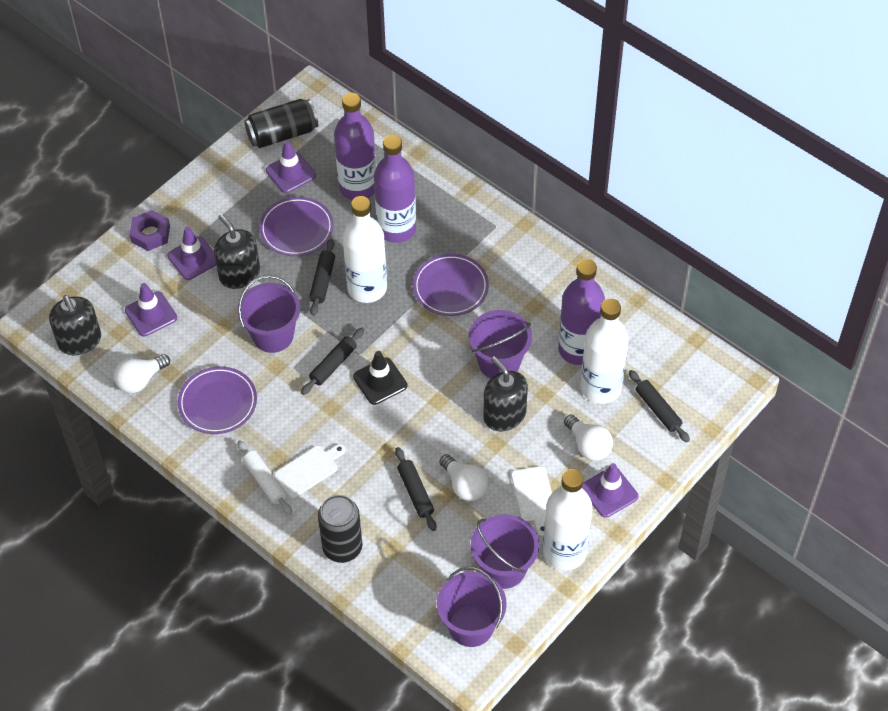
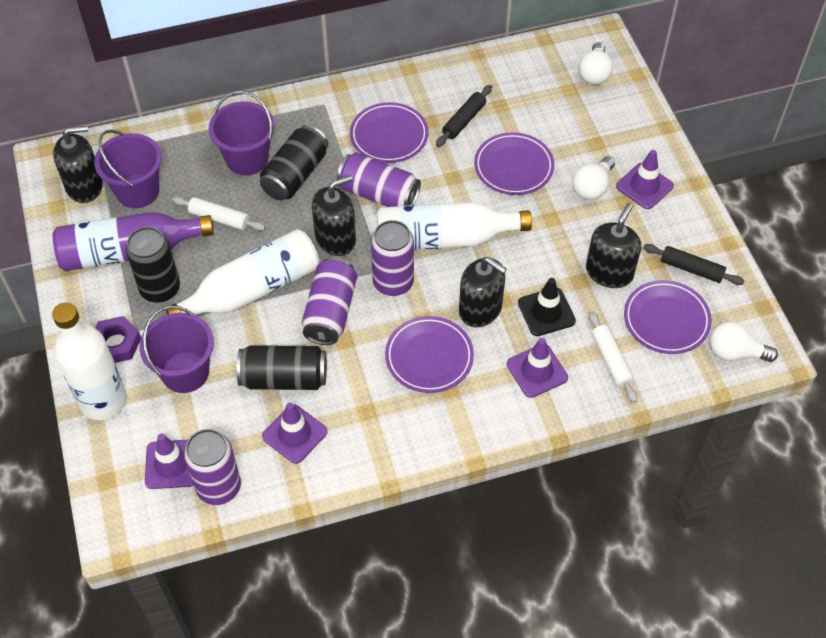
black can: 2 -> 3
black rolling pin: 4 -> 2
black soap dispenser: 3 -> 4
purple bottle: 3 -> 1
purple bucket: 4 -> 3
purple can: 0 -> 4
purple plate: 3 -> 4
white cutting board: 2 -> 0
white rolling pin: 1 -> 2

